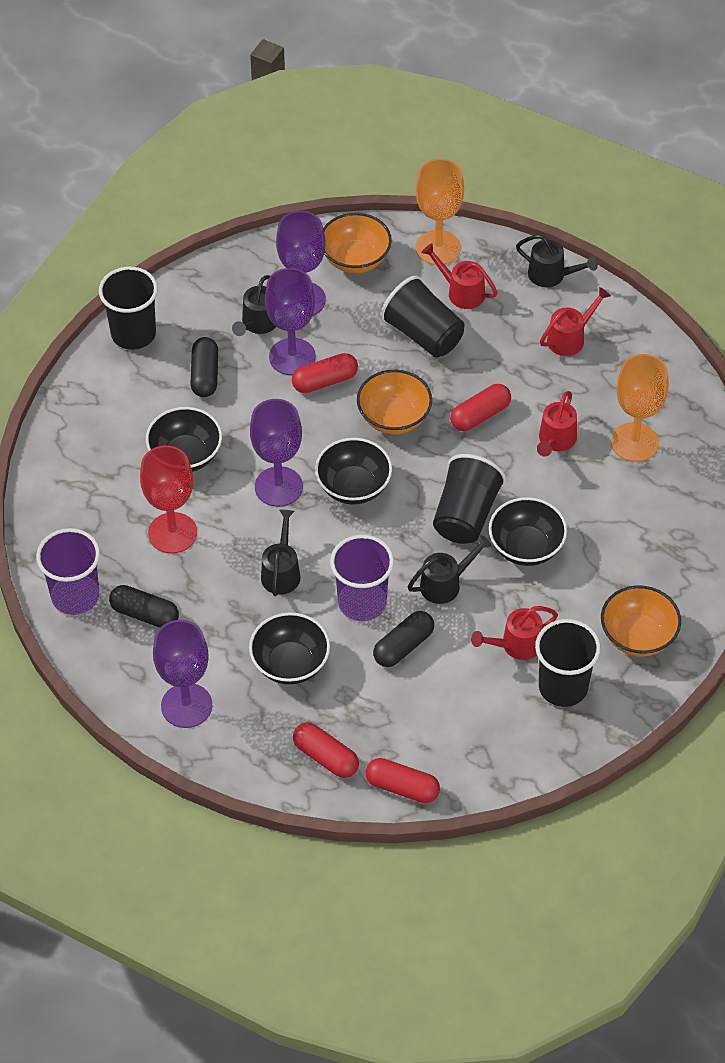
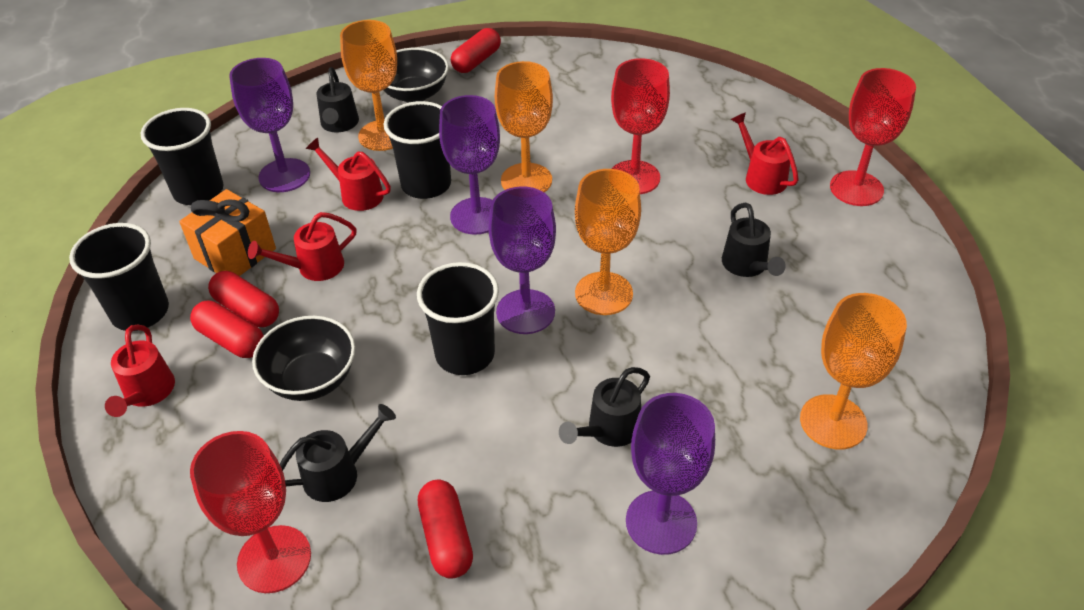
black bowl: 4 -> 2
black capsule: 3 -> 0
orange bowl: 3 -> 0
orange gift: 0 -> 1
orange goblet: 2 -> 4
purple cup: 2 -> 0
red goblet: 1 -> 3

